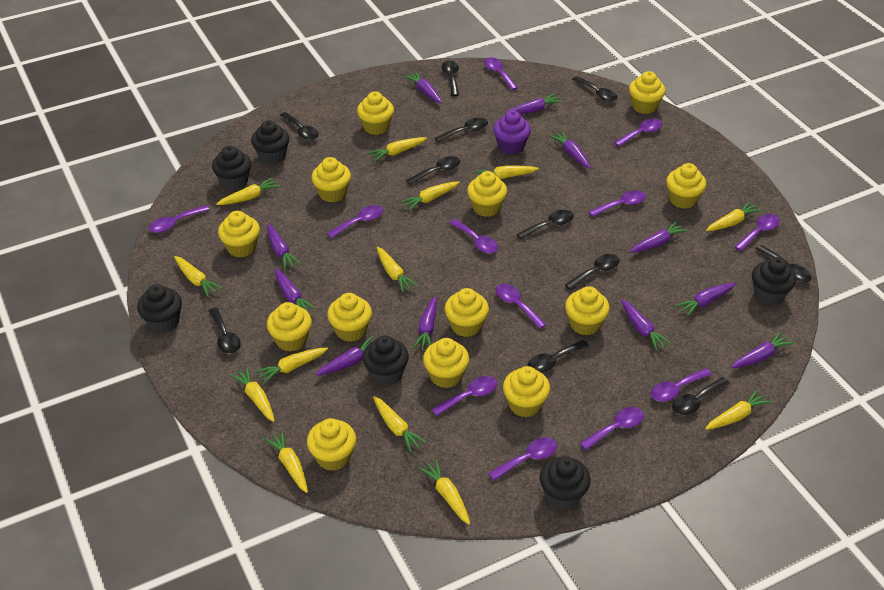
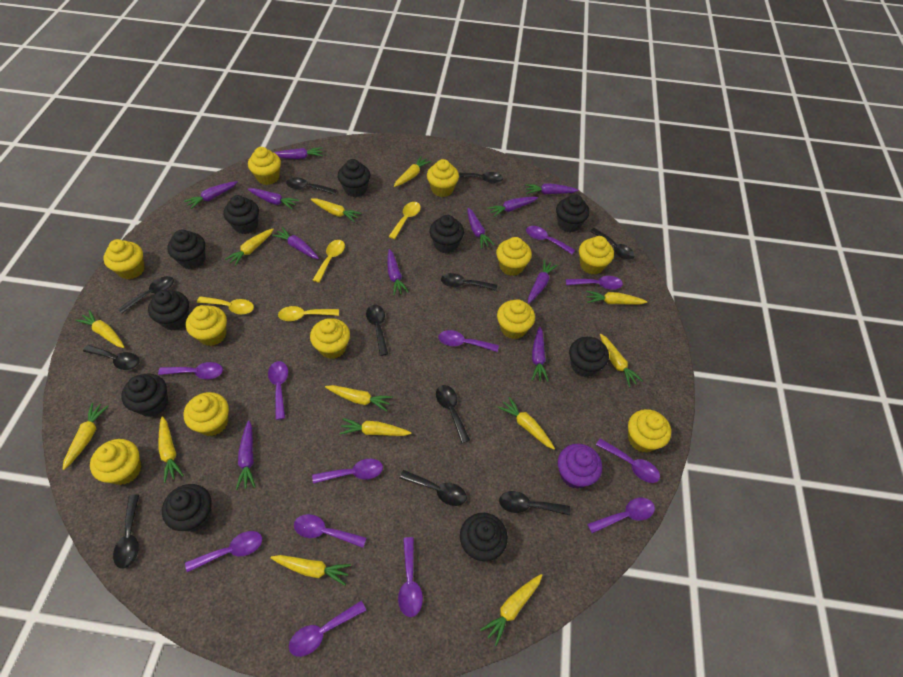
black cupcake: 6 -> 10
yellow cupcake: 13 -> 11
yellow spoon: 0 -> 4

